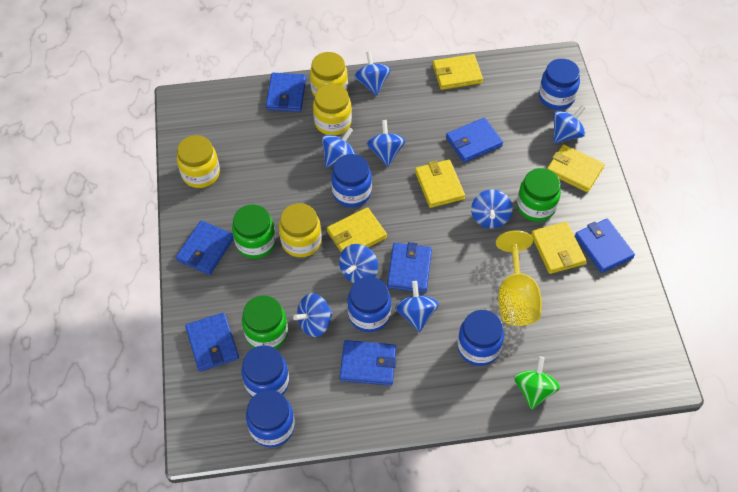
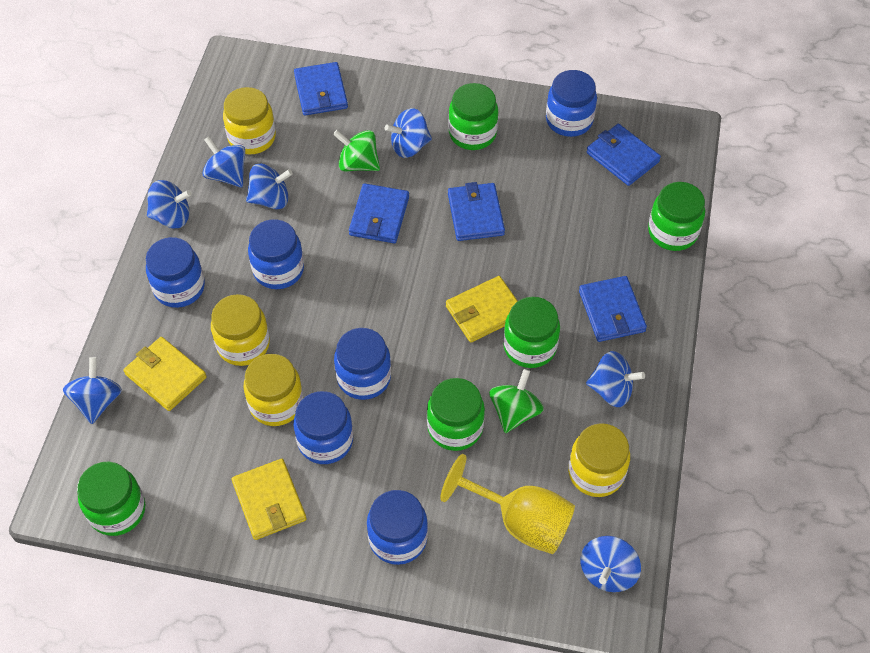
blue spinning top: 8 -> 7
blue wallet: 7 -> 5
green jar: 3 -> 5
green spinning top: 1 -> 2
yellow wallet: 5 -> 3

